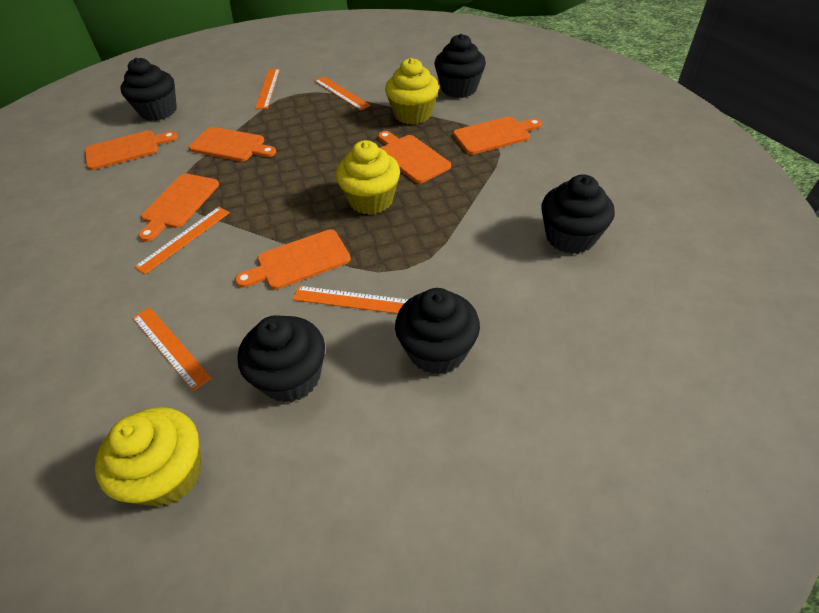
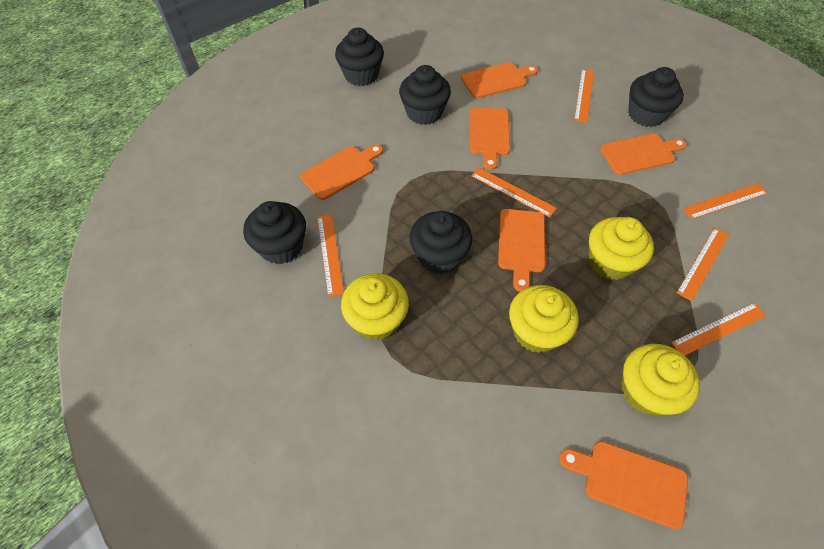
orange ruler: 5 -> 6
yellow cupcake: 3 -> 4

